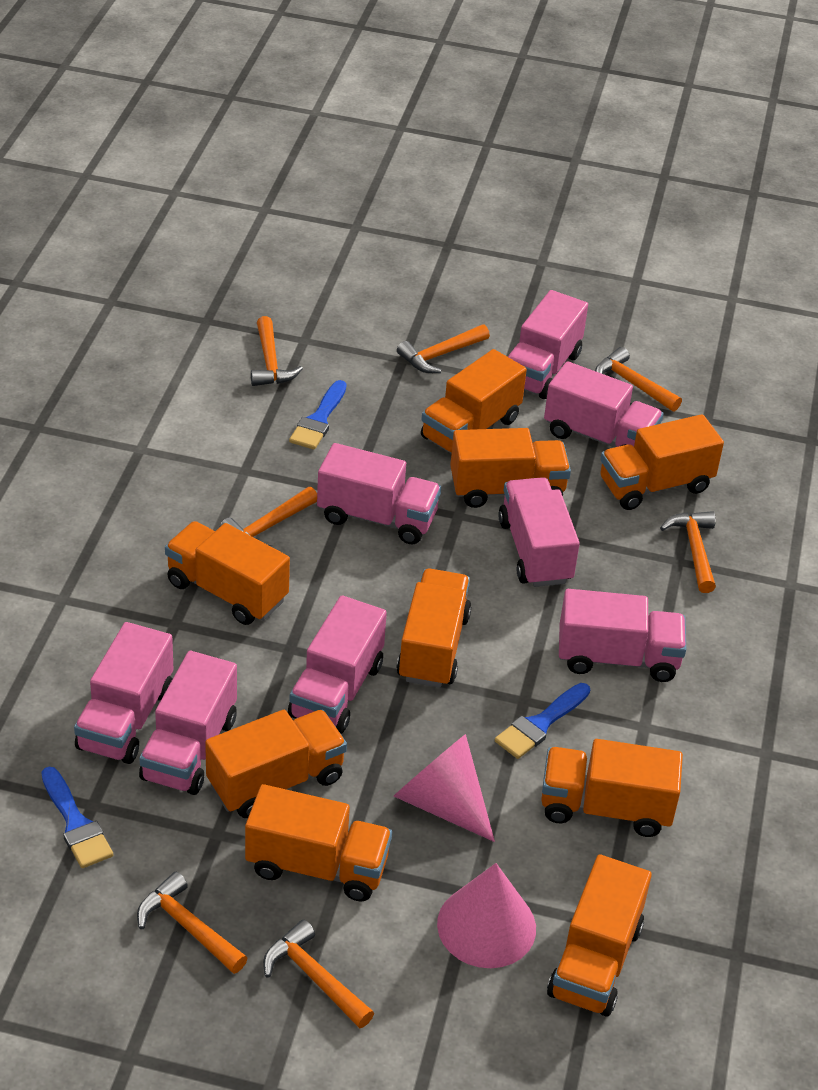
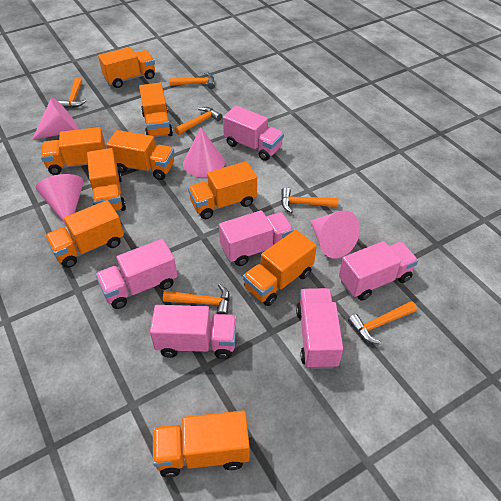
blue brush: 3 -> 0
orange hammer: 7 -> 6
pink cone: 2 -> 4
pink truck: 8 -> 6

